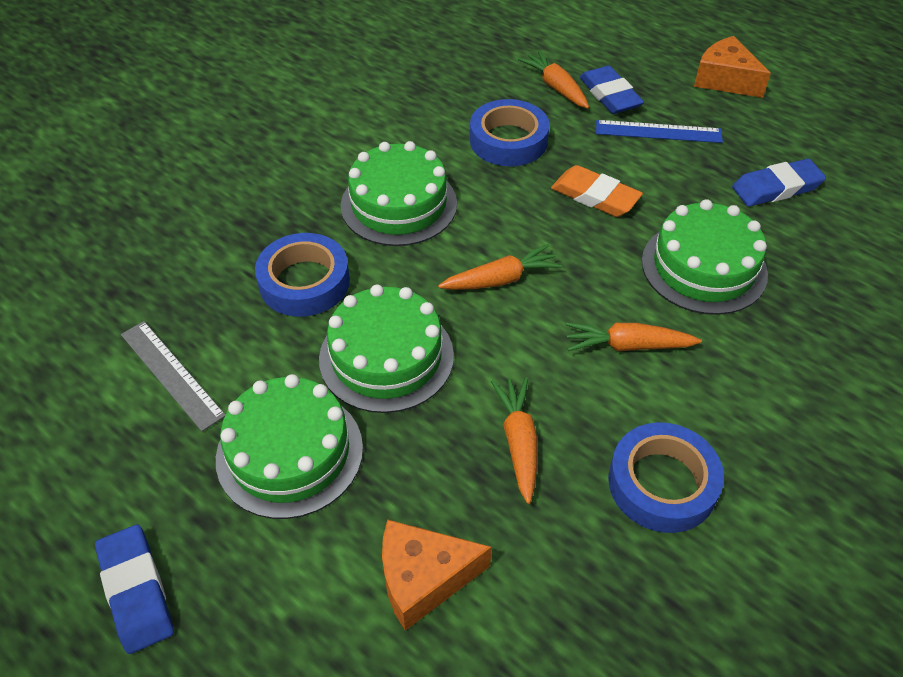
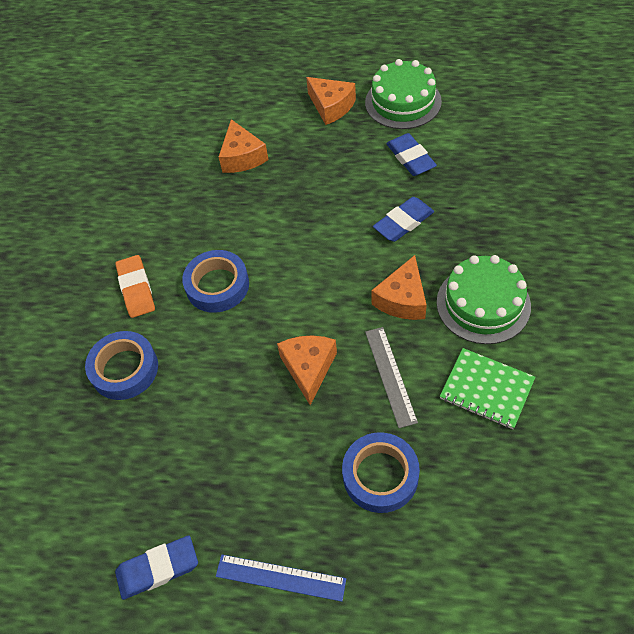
green cake: 4 -> 2
green notebook: 0 -> 1
orange carrot: 4 -> 0
orange cheese: 2 -> 4

